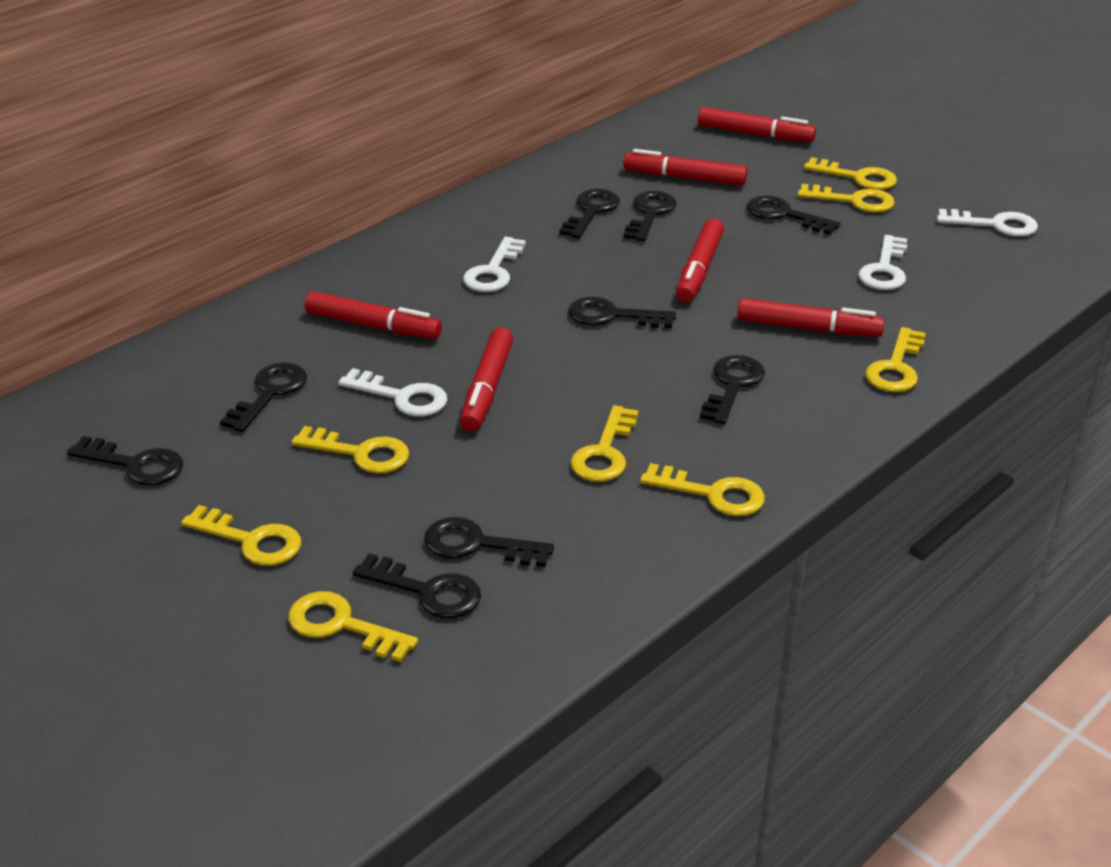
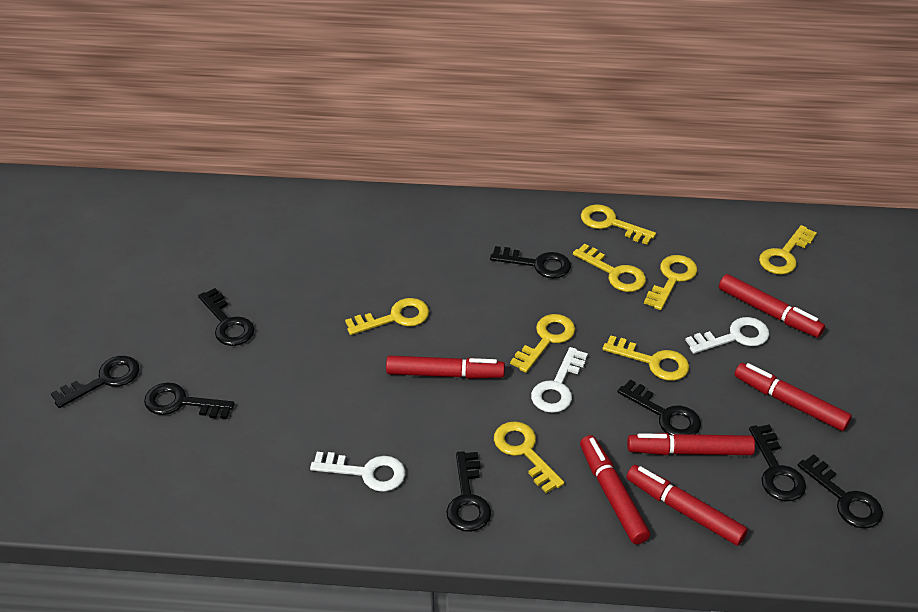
black key: 9 -> 8
white key: 4 -> 3

